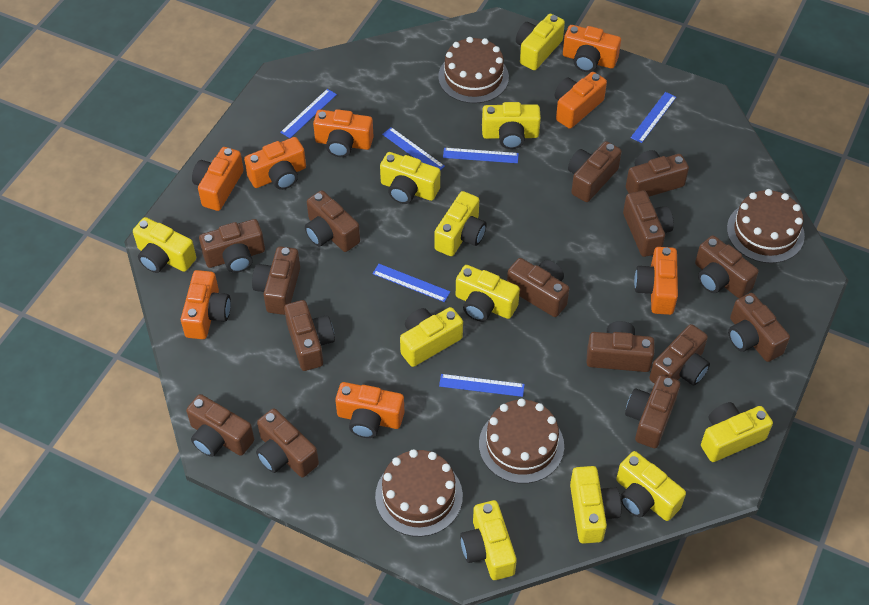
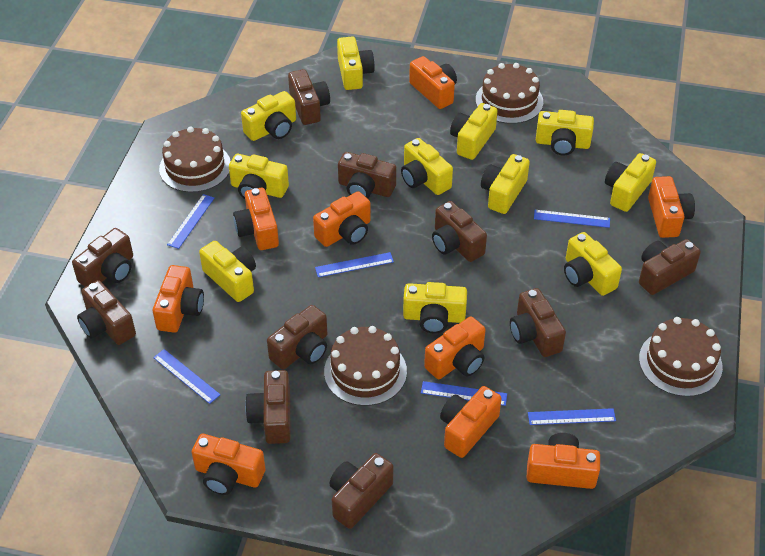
brown camera: 15 -> 10
orange camera: 8 -> 9

